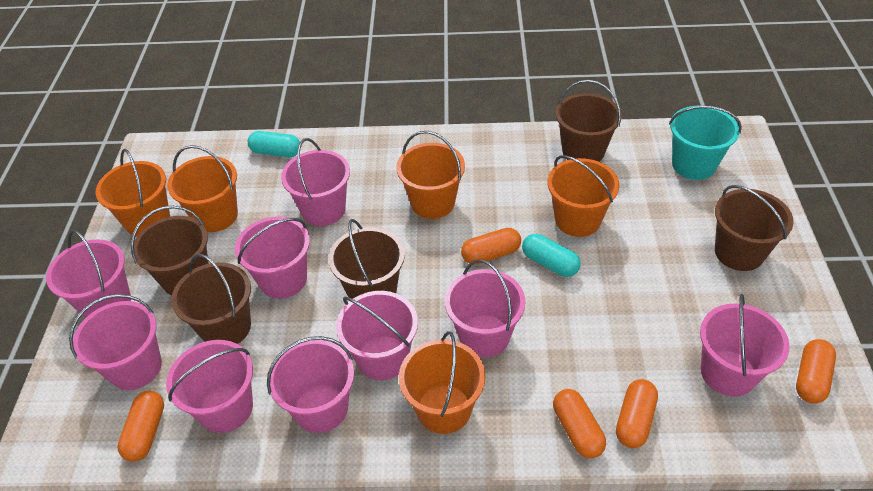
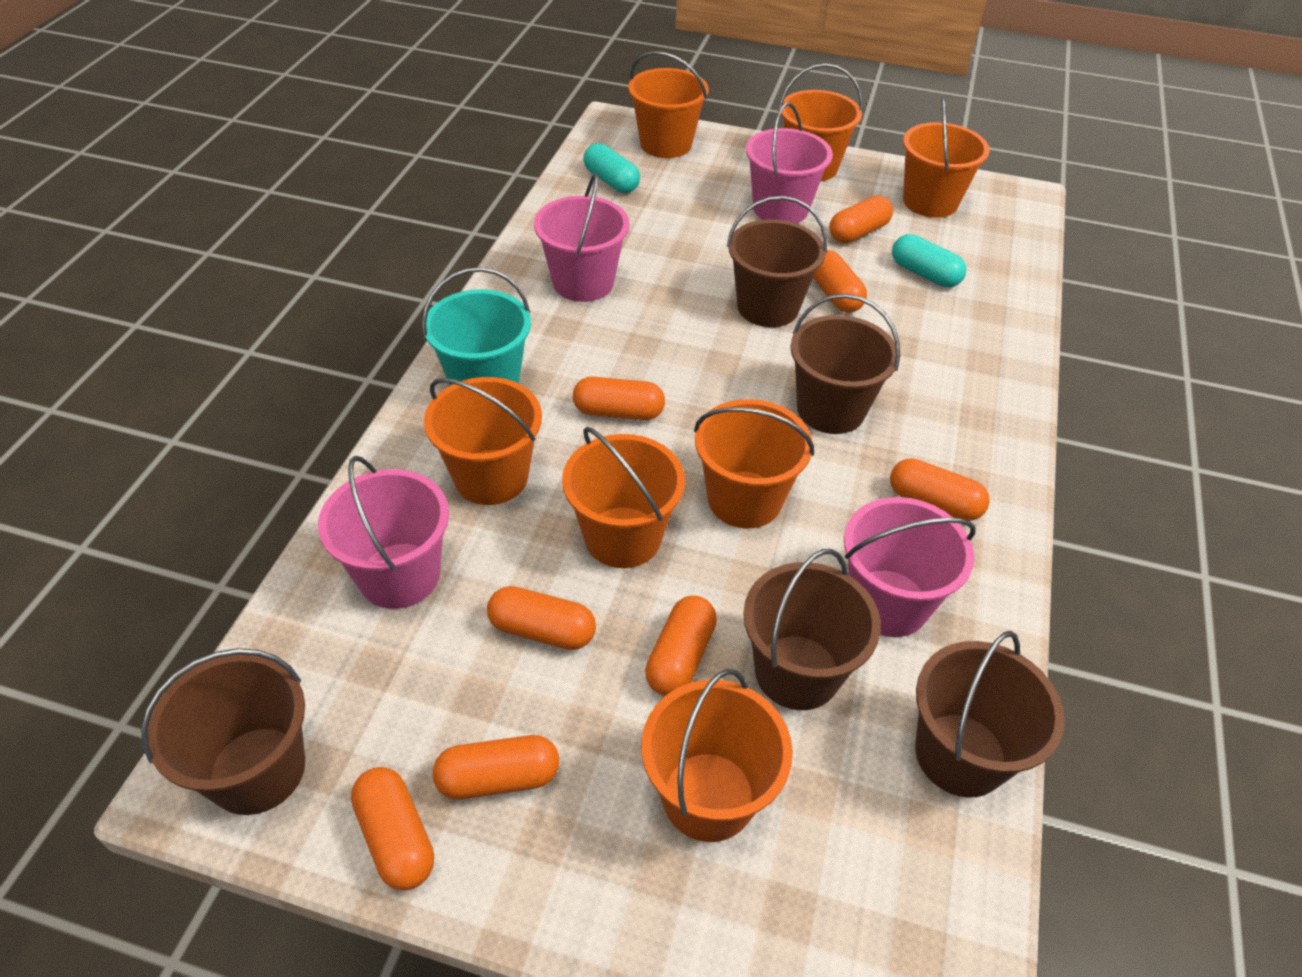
orange bucket: 5 -> 7
orange capsule: 5 -> 8
pink bucket: 9 -> 4

